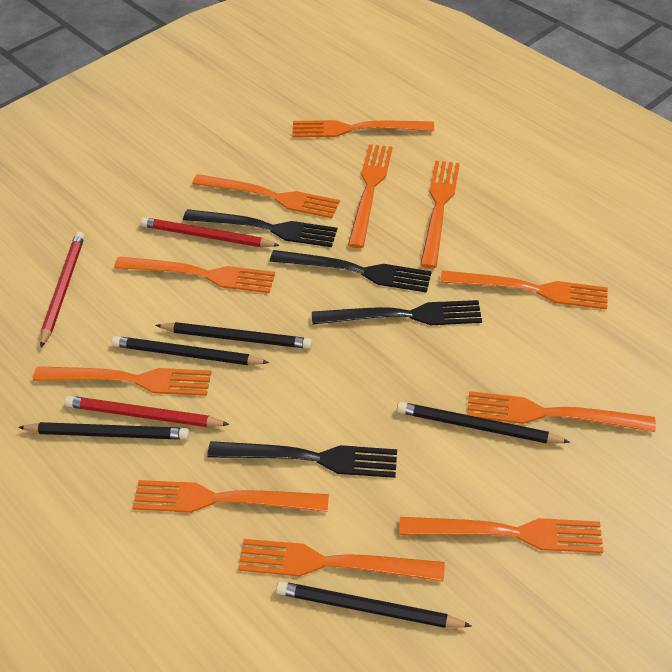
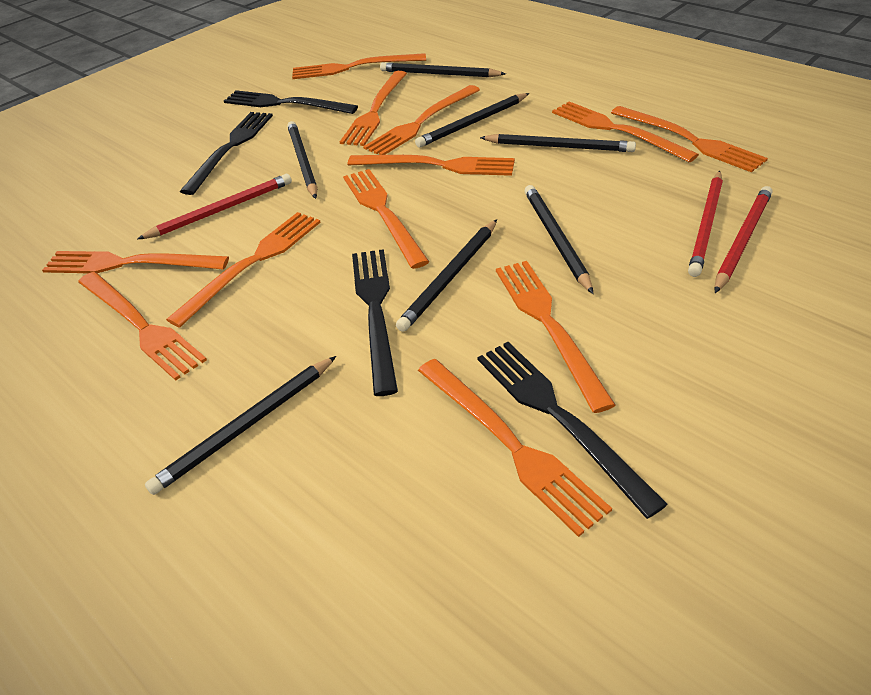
black pencil: 5 -> 7
orange fork: 11 -> 12

